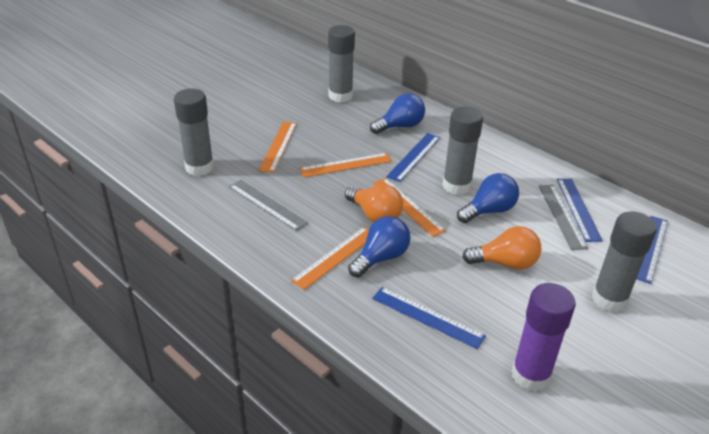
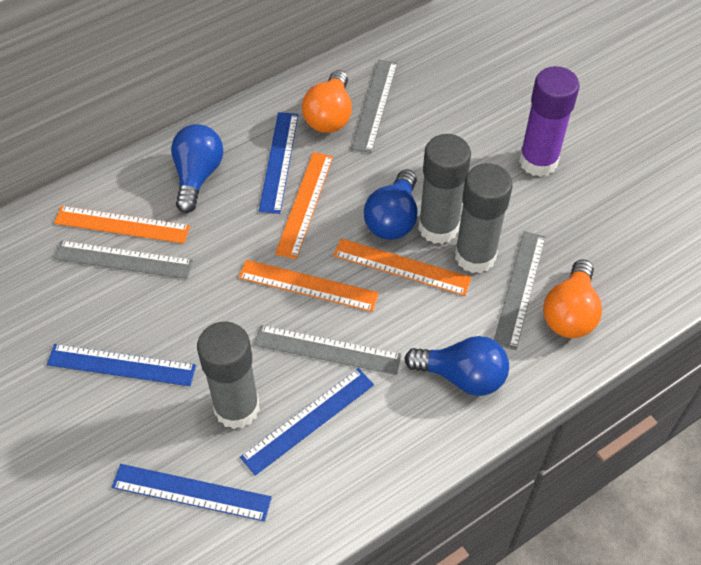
grey glue stick: 4 -> 3
grey ruler: 2 -> 4

